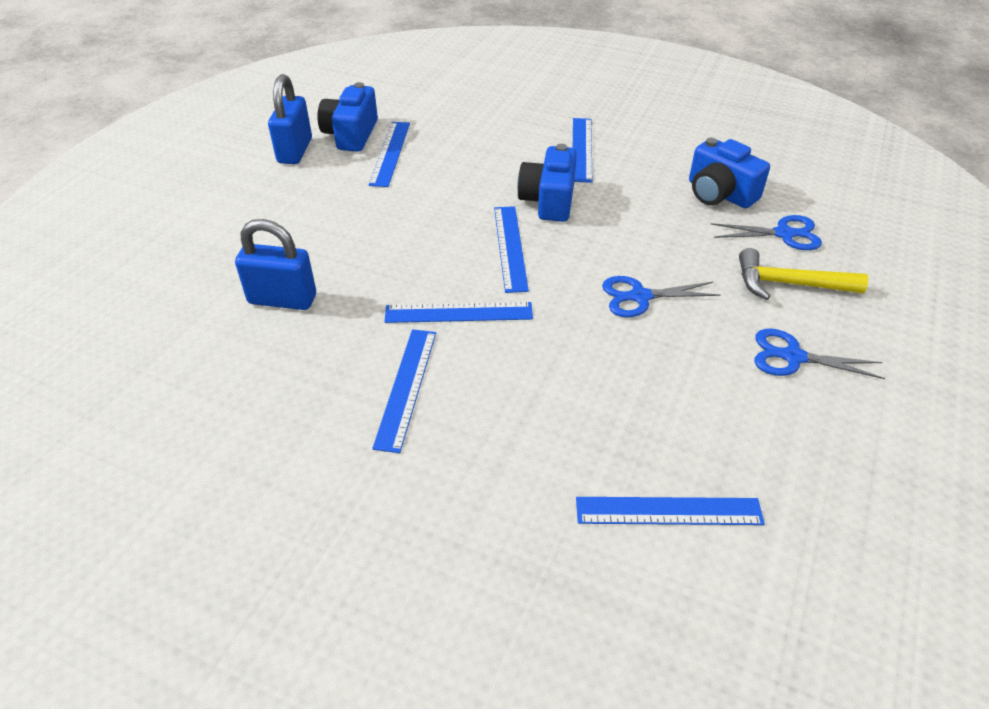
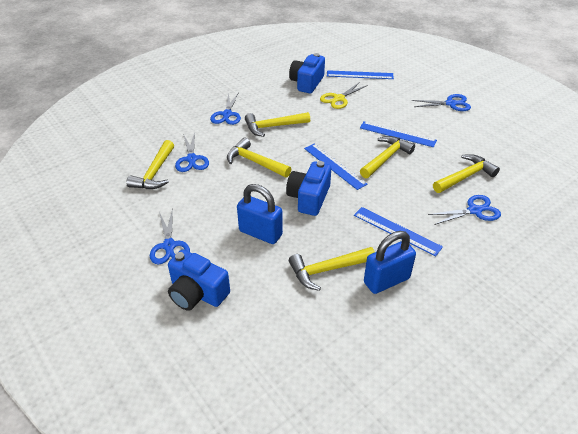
blue ruler: 6 -> 4
blue scissors: 3 -> 5
yellow hammer: 1 -> 6
yellow scissors: 0 -> 1

